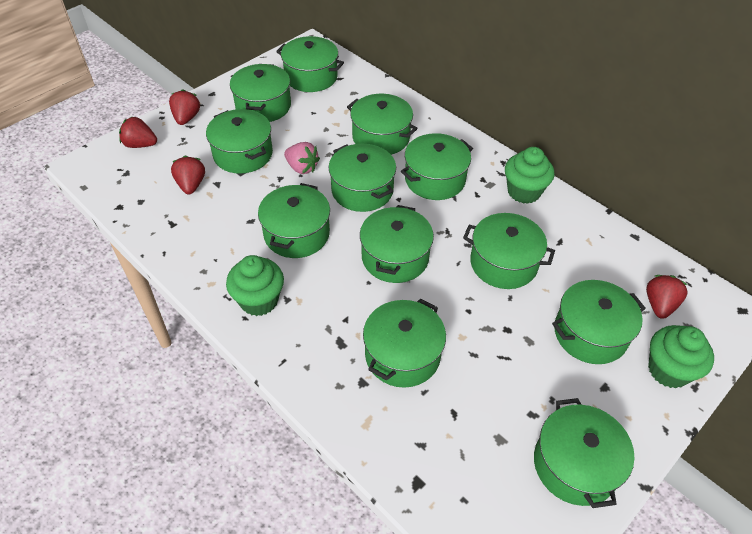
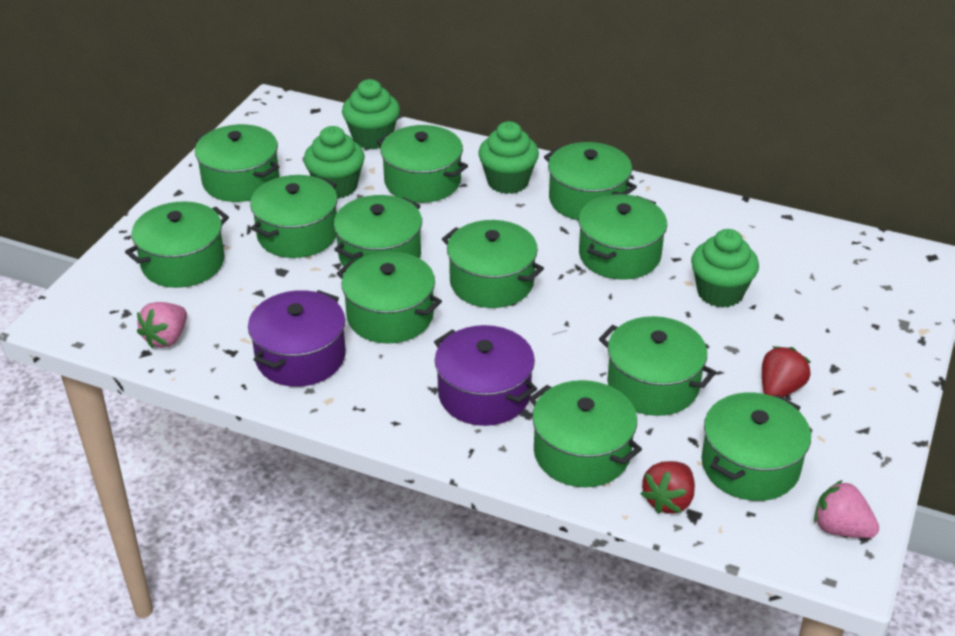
green cupcake: 3 -> 4
pink strawberry: 1 -> 2
purple pot: 0 -> 2
red strawberry: 4 -> 2

